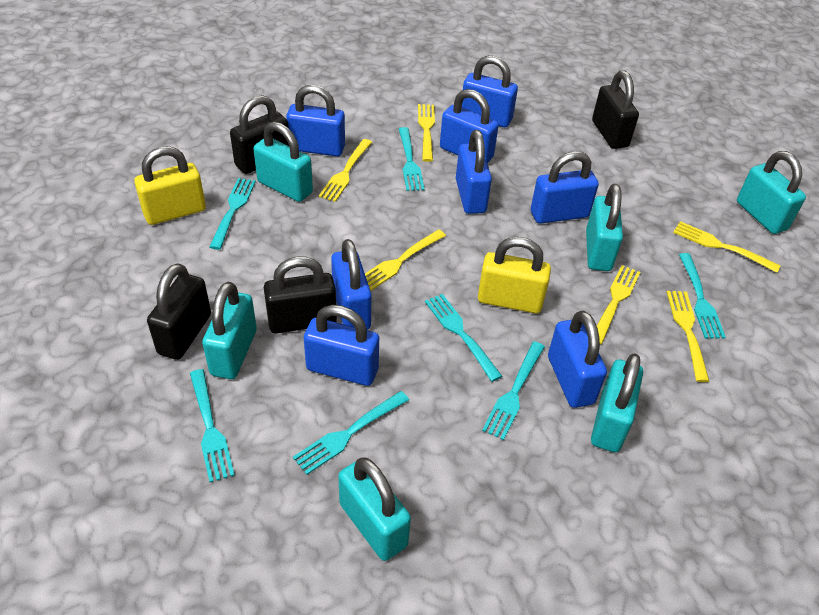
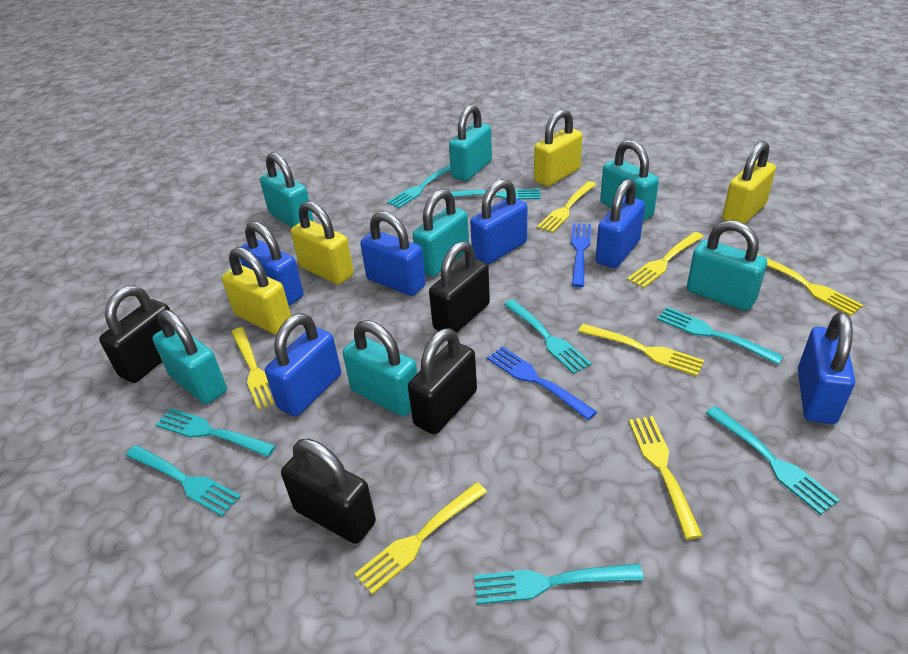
blue fork: 0 -> 2
blue padlock: 8 -> 6
turquoise fork: 7 -> 8
turquoise padlock: 6 -> 7
yellow fork: 6 -> 7
yellow padlock: 2 -> 4

